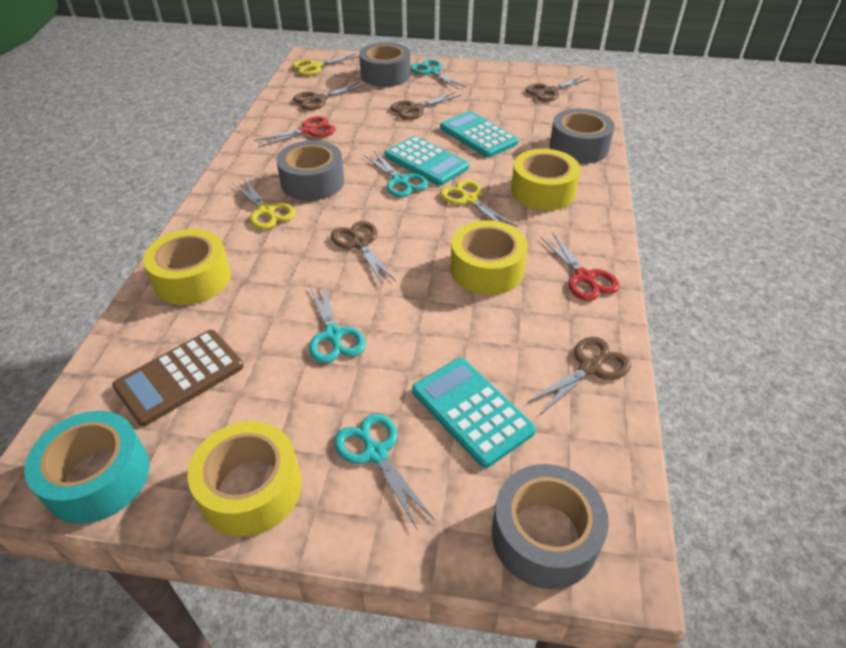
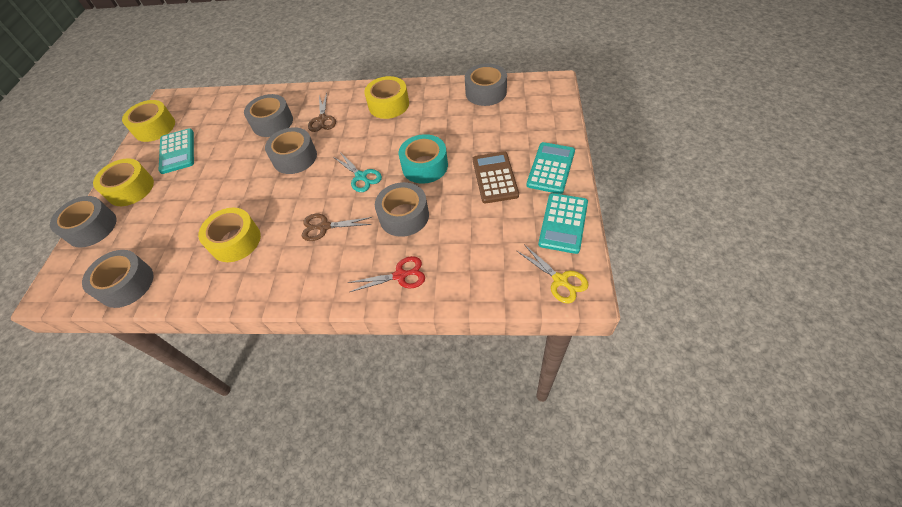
brown scissors: 5 -> 2
grey tape: 4 -> 6
red scissors: 2 -> 1
turquoise scissors: 4 -> 1
yellow scissors: 3 -> 1

